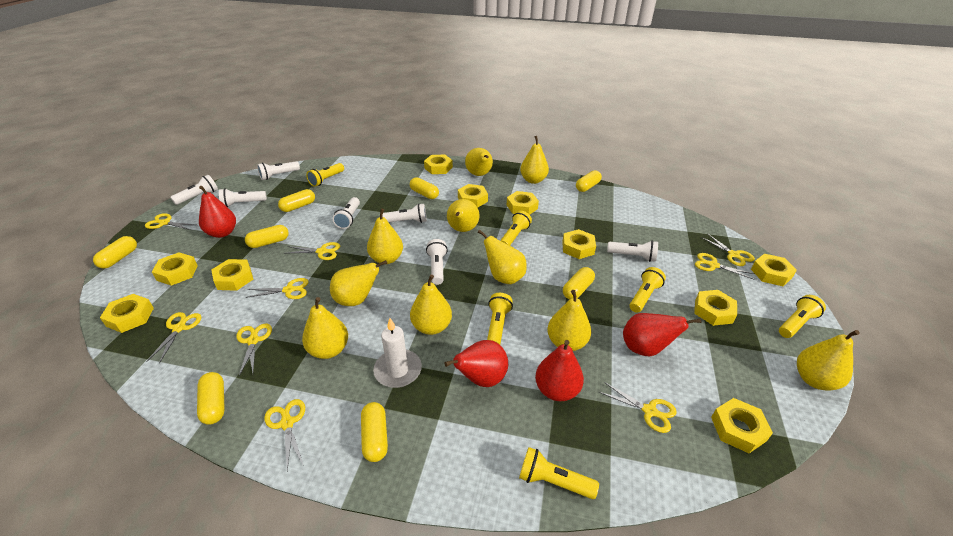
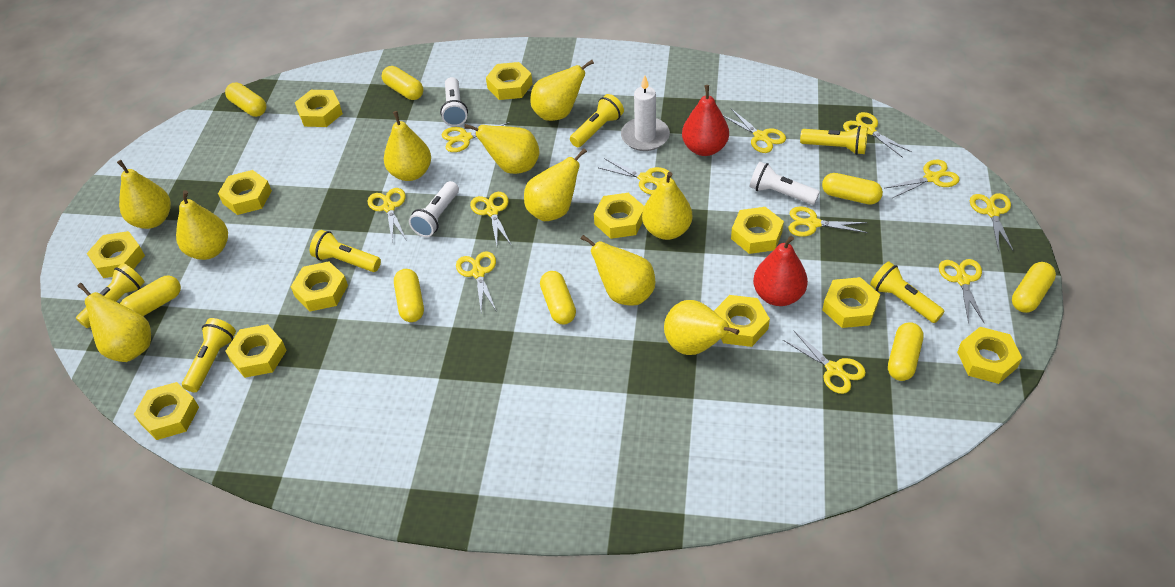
red pear: 4 -> 2
white flashlight: 7 -> 3
yellow nut: 10 -> 12
yellow scissors: 9 -> 12

